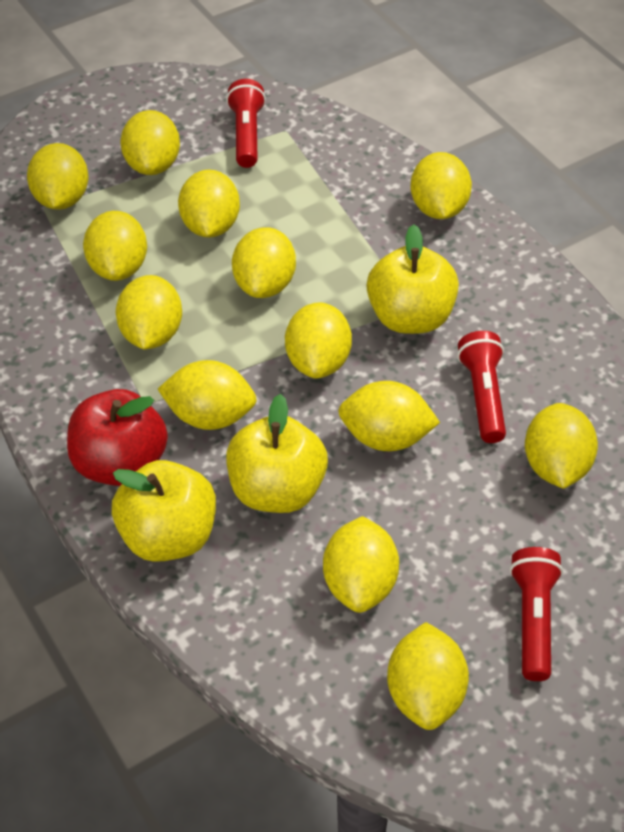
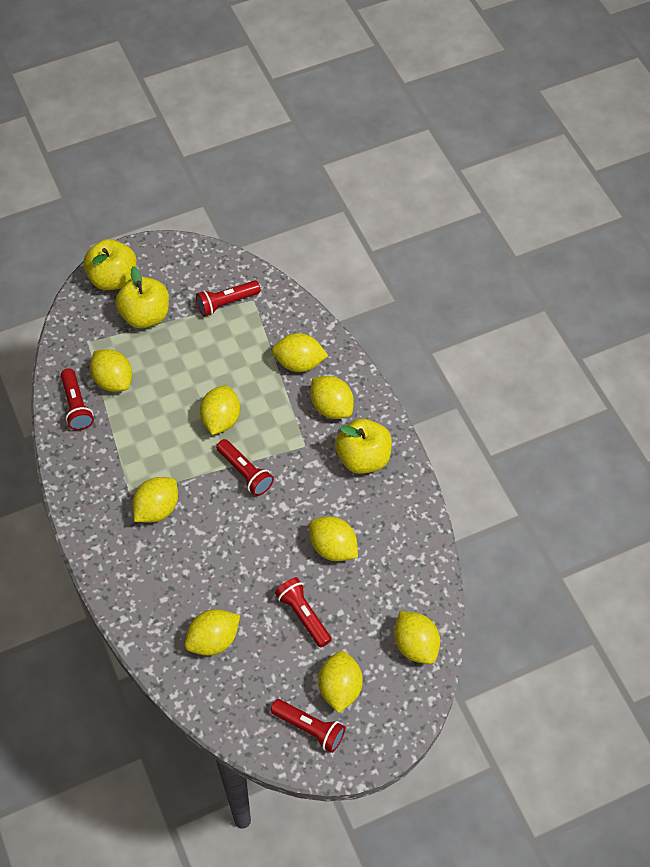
red apple: 1 -> 0
red flashlight: 3 -> 5
yellow lemon: 13 -> 9

